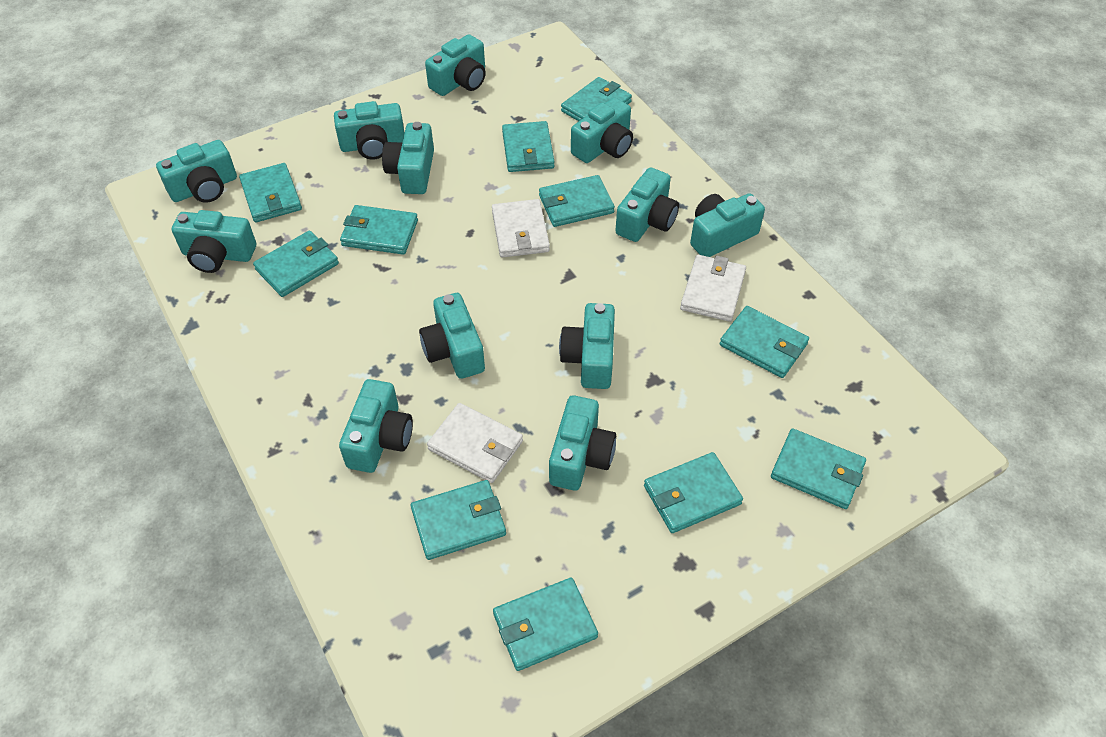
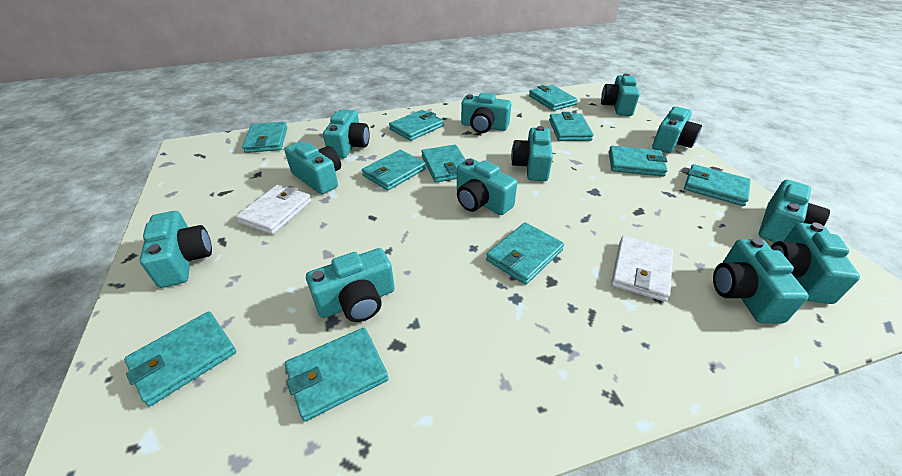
white wallet: 3 -> 2

